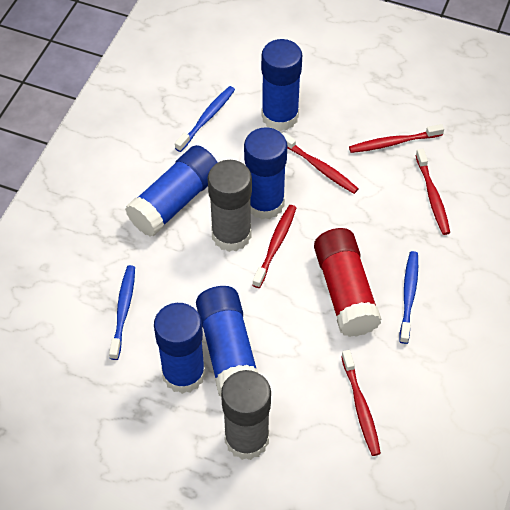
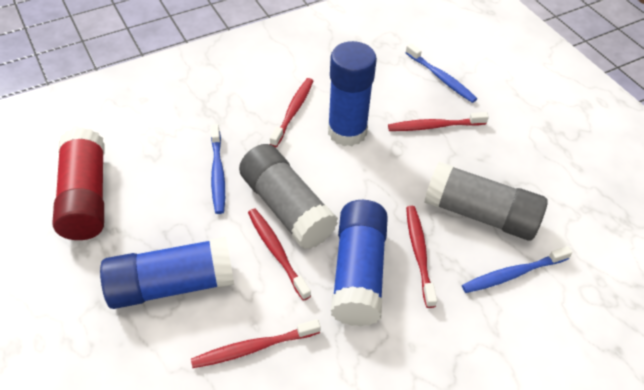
blue glue stick: 5 -> 3

